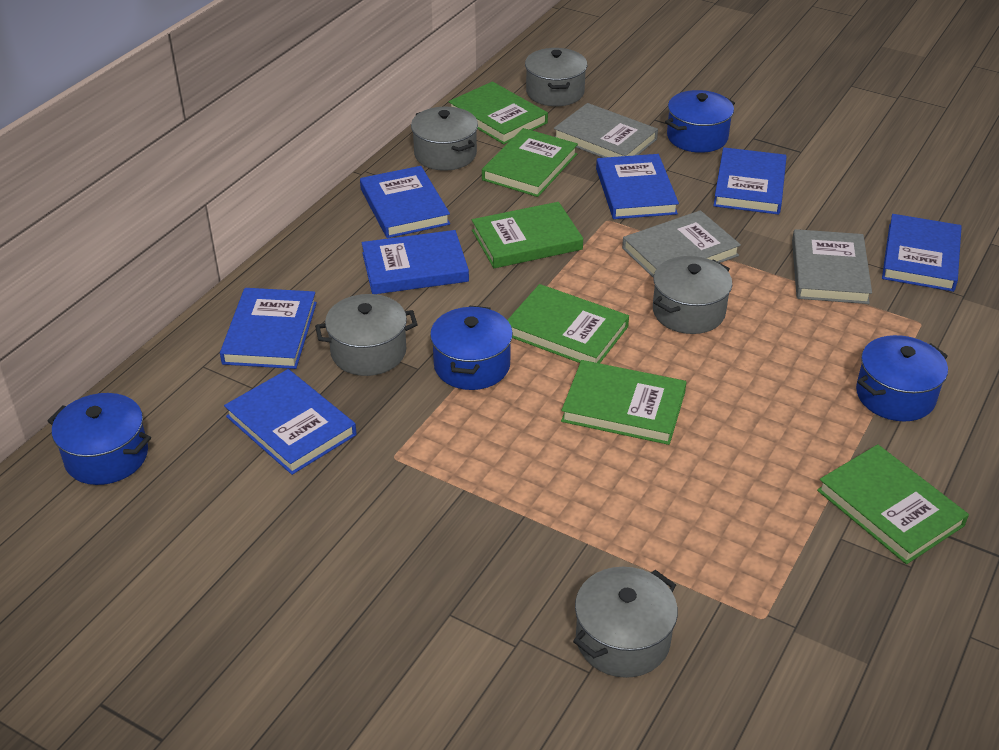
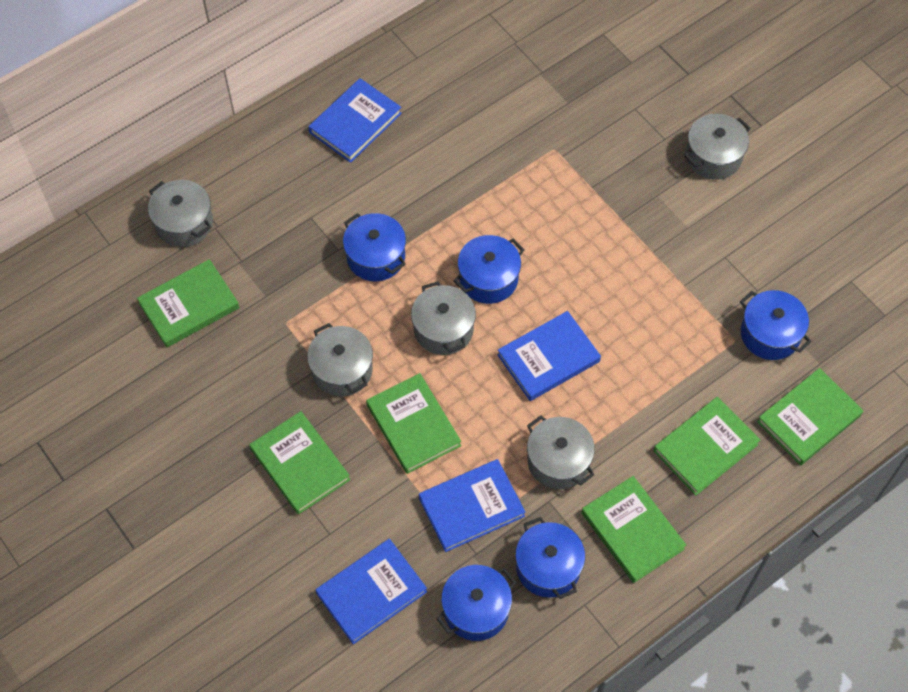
blue book: 7 -> 4
blue pot: 4 -> 5
grey book: 3 -> 0

